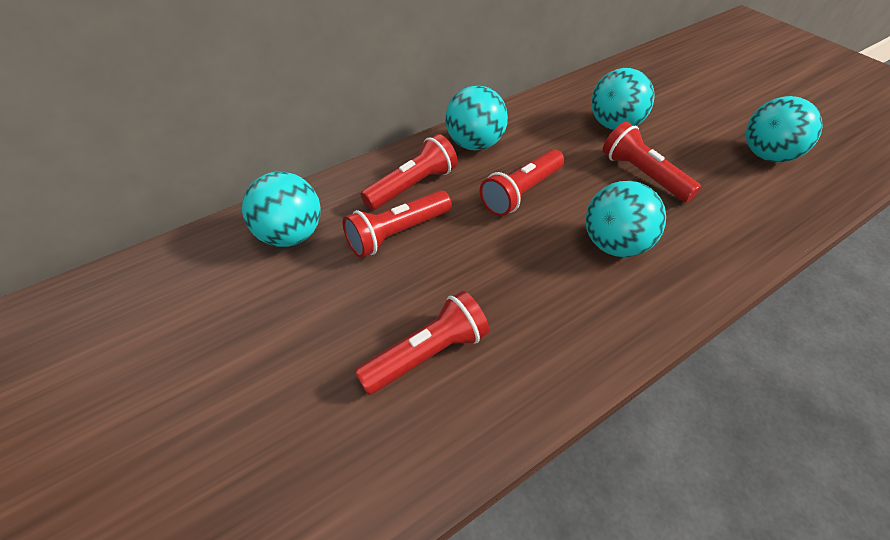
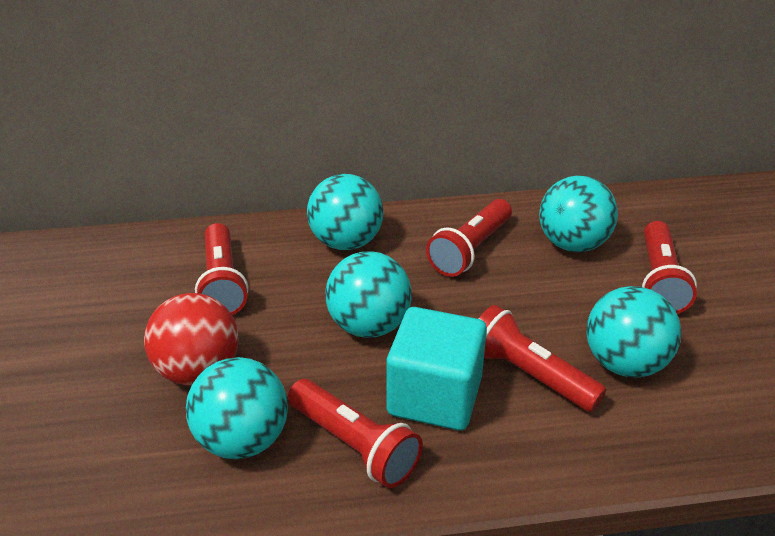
red ball: 0 -> 1
turquoise cube: 0 -> 1

